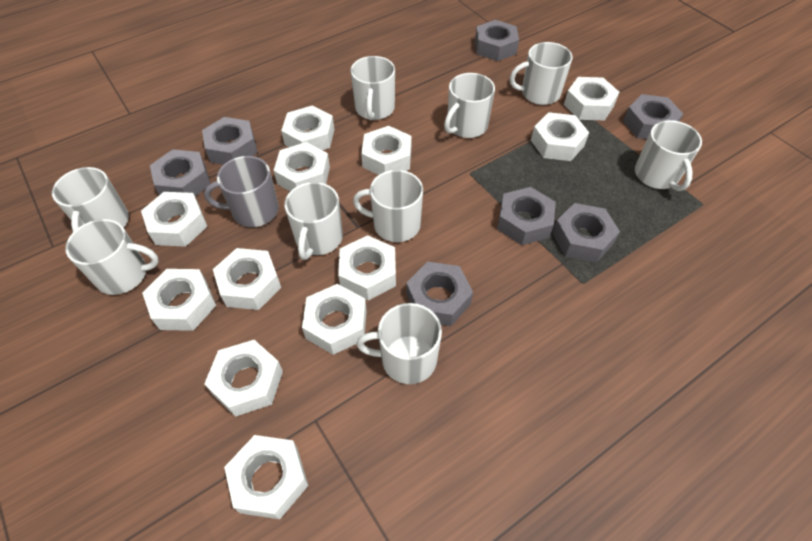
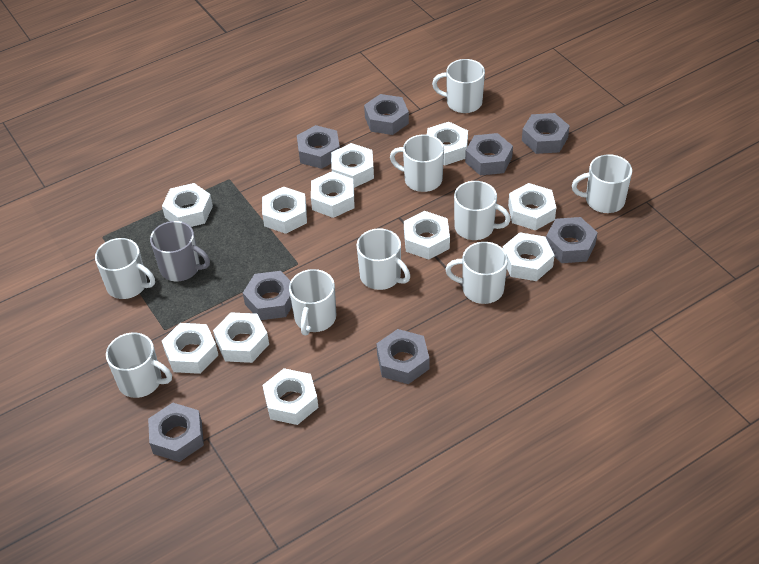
grey nut: 7 -> 8
white nut: 12 -> 11

